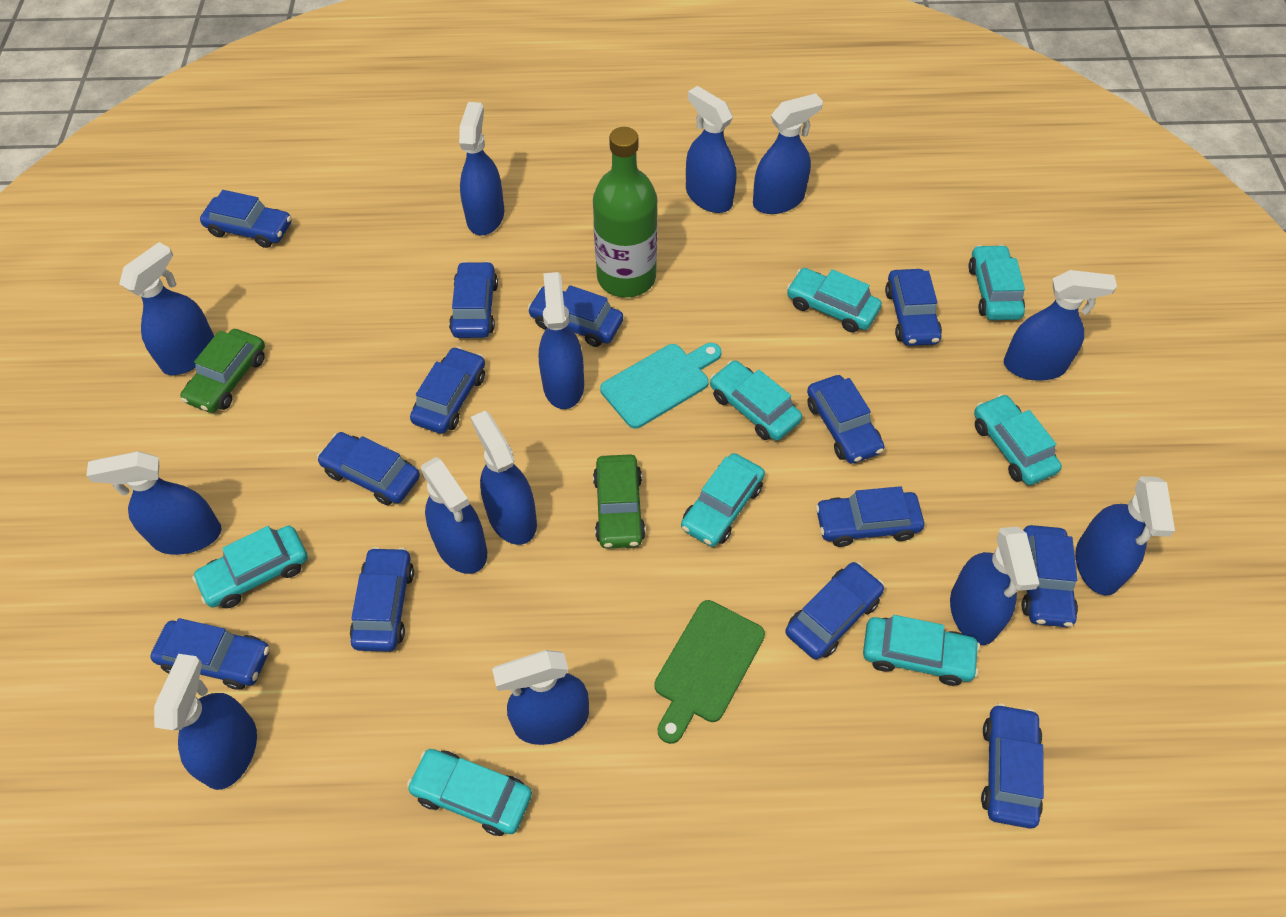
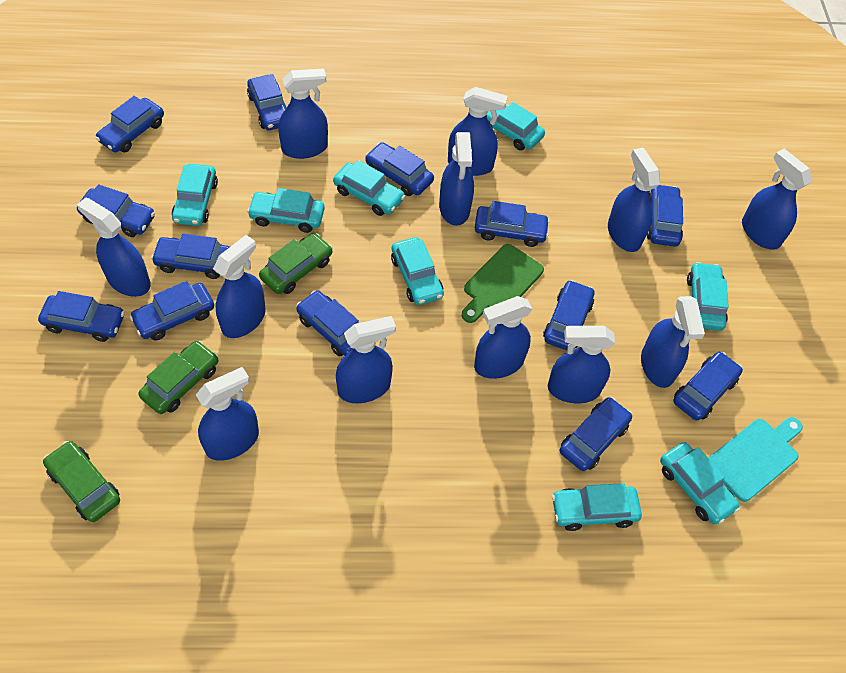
blue spray bottle: 13 -> 12
green bottle: 1 -> 0
green car: 2 -> 3

